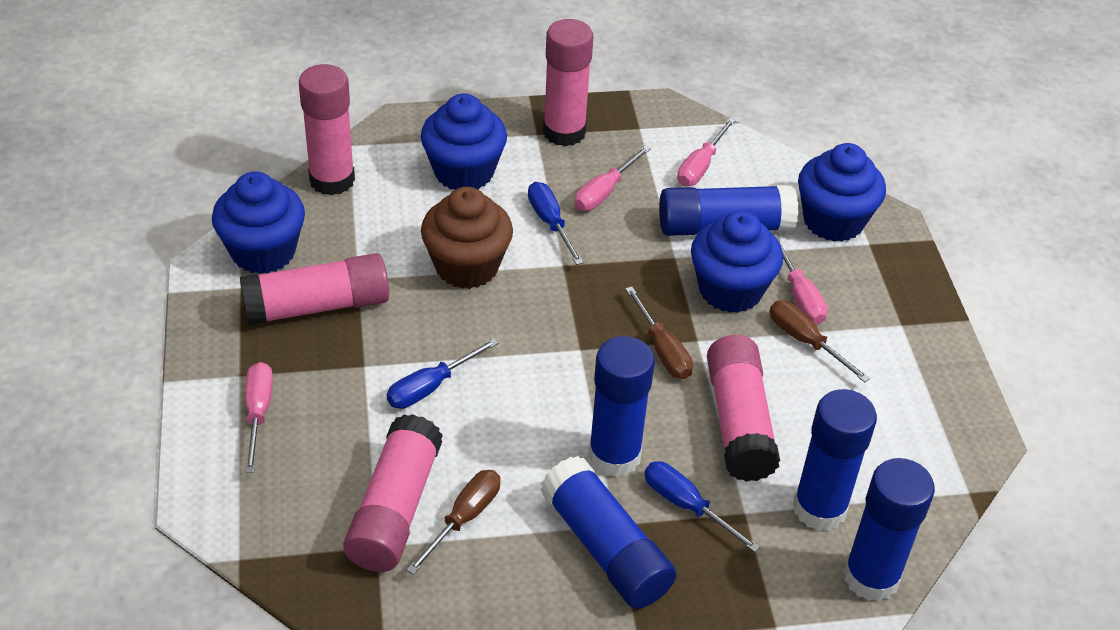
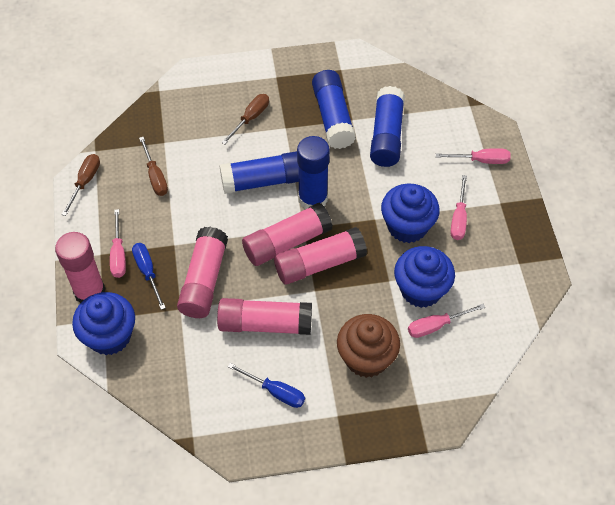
blue cupcake: 4 -> 3
blue glue stick: 5 -> 4
blue screwdriver: 3 -> 2

